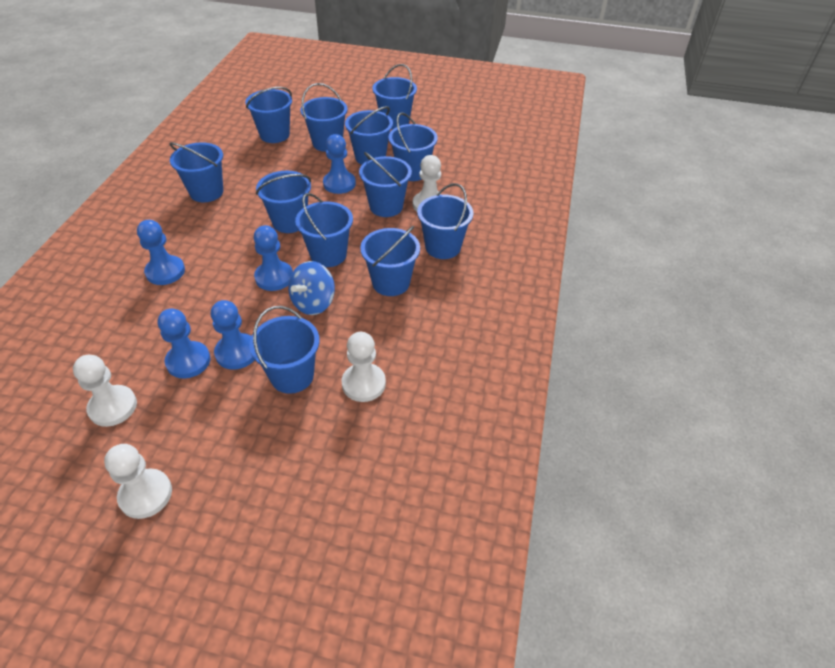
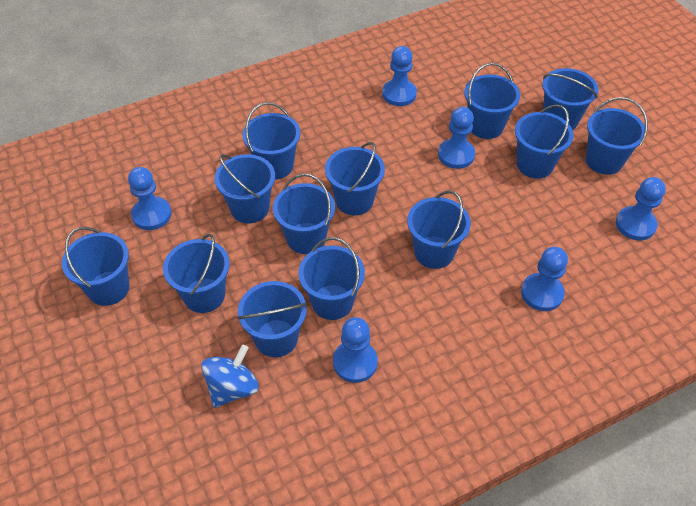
blue bucket: 12 -> 13
blue pawn: 5 -> 6
white pawn: 4 -> 0

